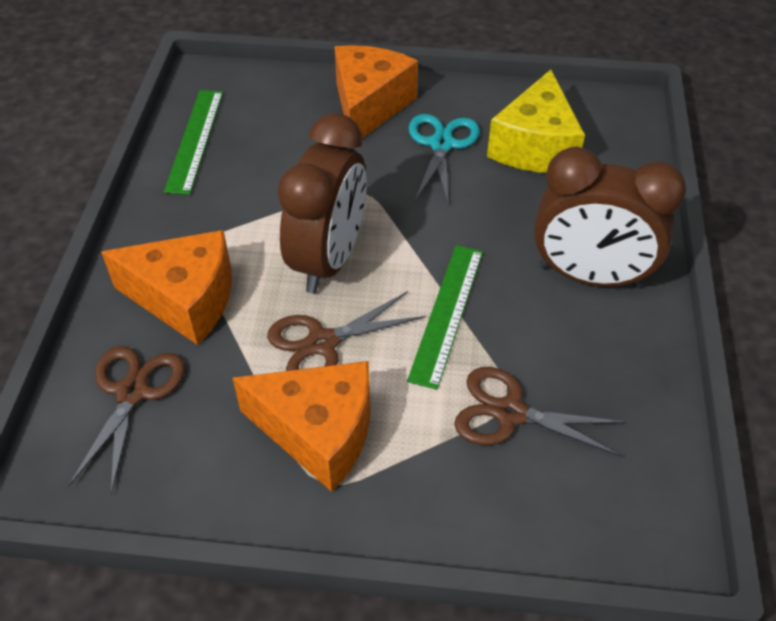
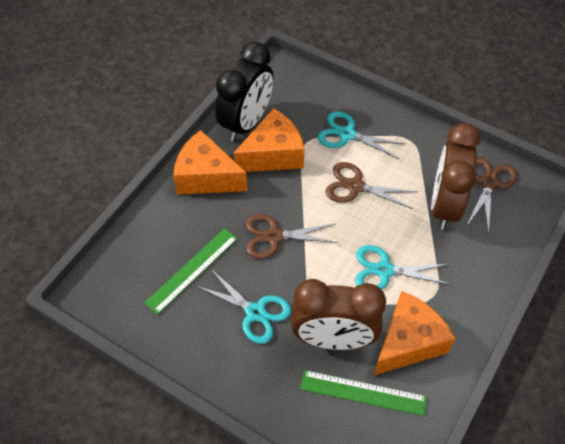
black clock: 0 -> 1
turquoise scissors: 1 -> 3
yellow cheese: 1 -> 0

